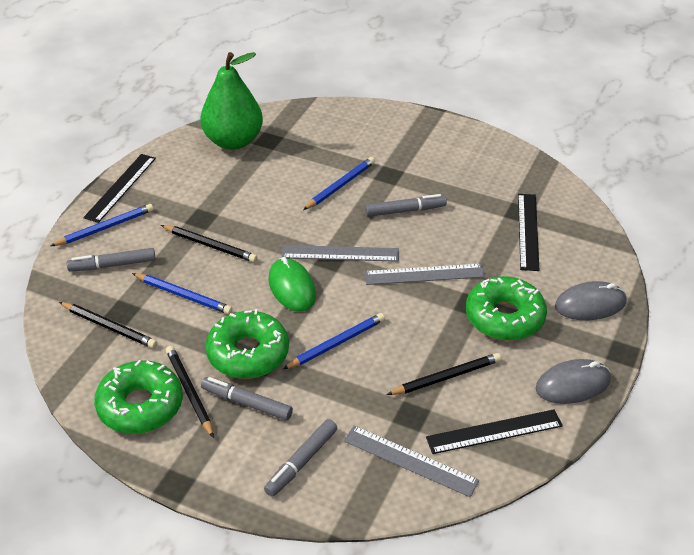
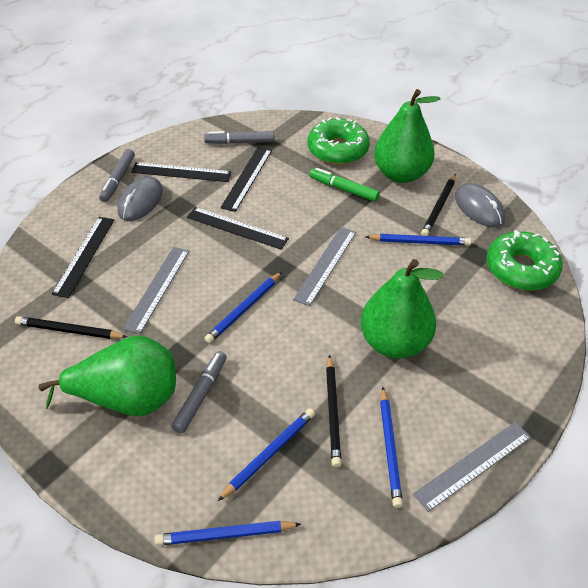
black pencil: 4 -> 3
black ruler: 3 -> 4
blue pencil: 4 -> 5
green donut: 3 -> 2
green marker: 0 -> 1
green mouse: 1 -> 0
green pear: 1 -> 3
grey marker: 4 -> 3

